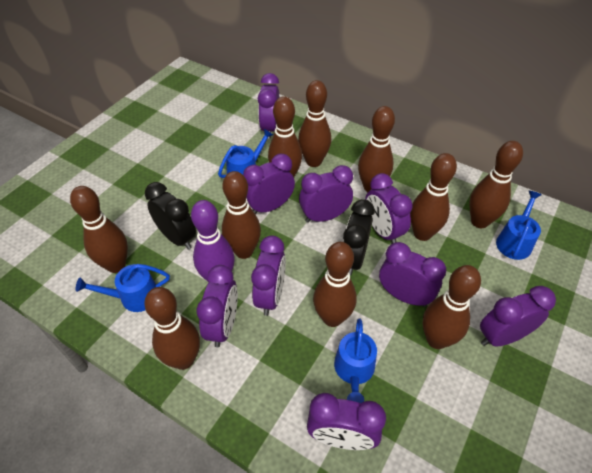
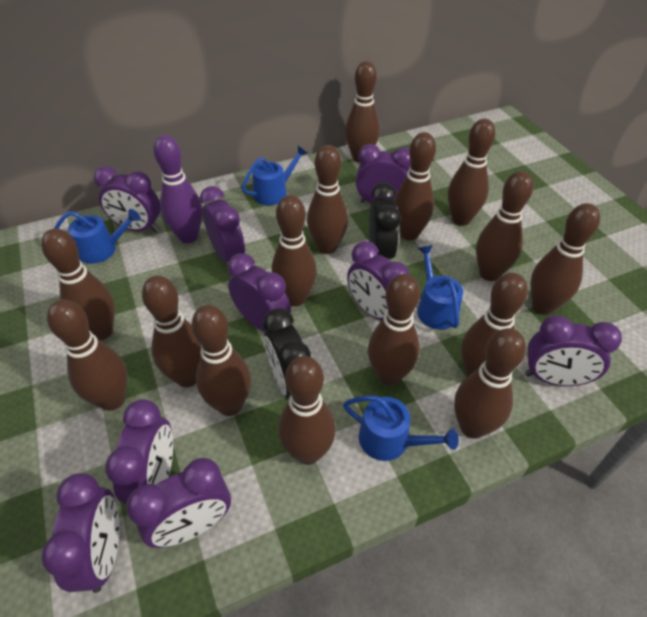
brown bowling pin: 10 -> 15

